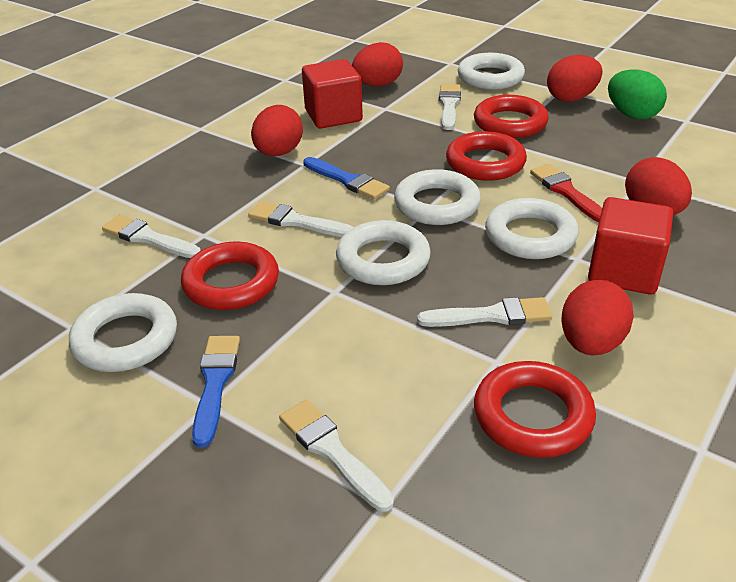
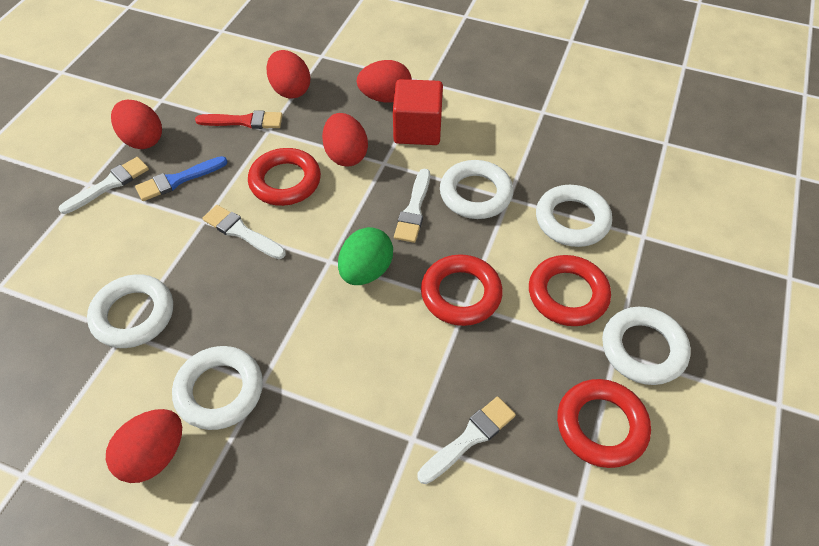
blue brush: 2 -> 1
red cube: 2 -> 1
white brush: 5 -> 4

